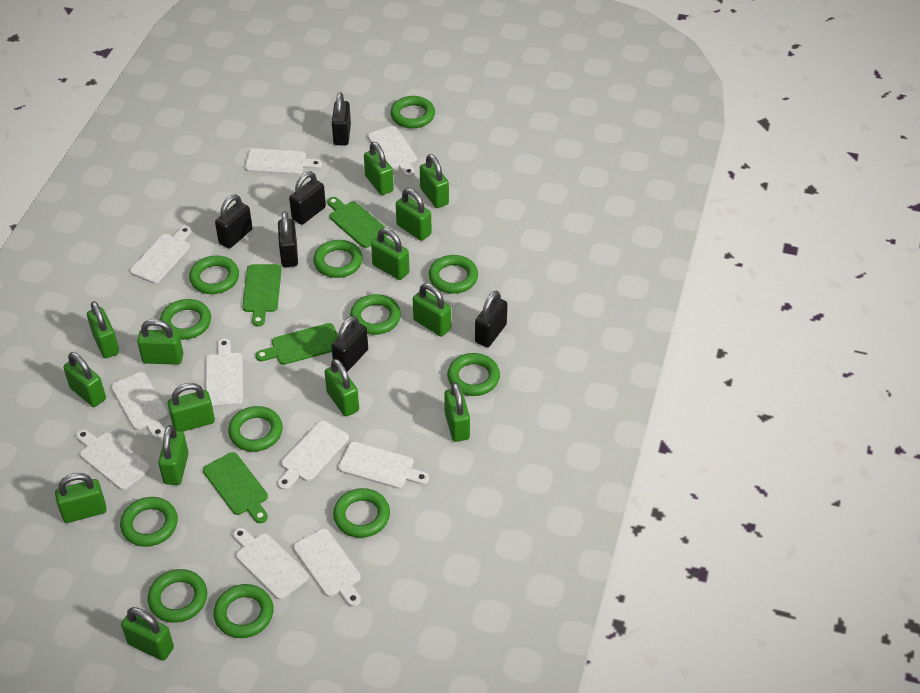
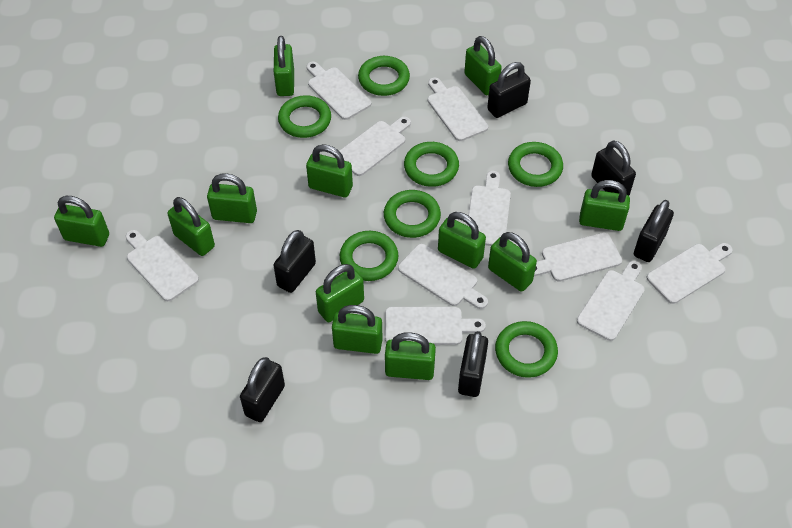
green cutting board: 4 -> 0
green padlock: 14 -> 12
green ring: 12 -> 7

